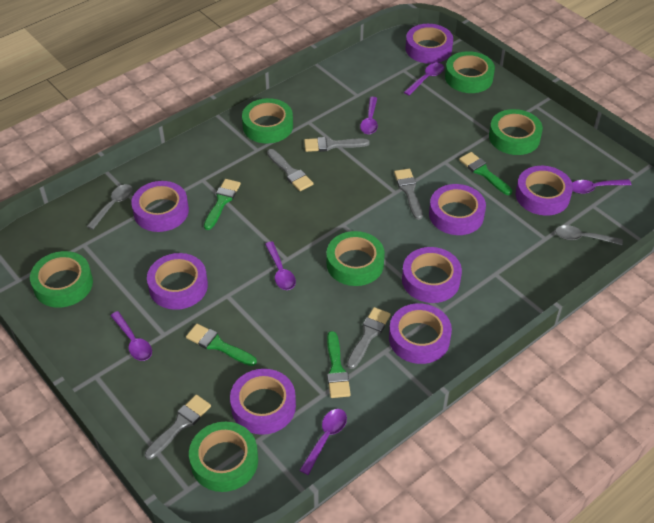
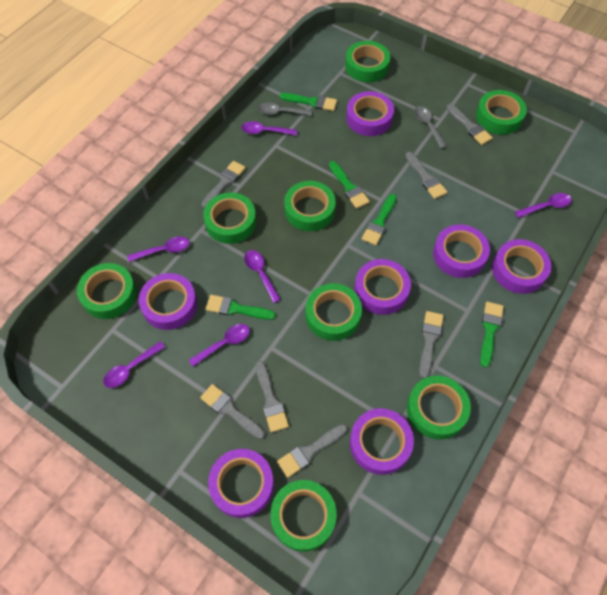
green brush: 4 -> 5
green tape: 6 -> 8
grey brush: 5 -> 7
purple tape: 8 -> 7

